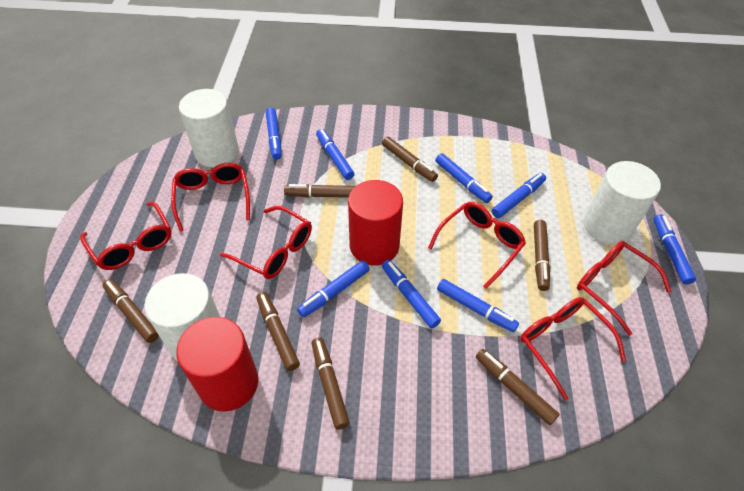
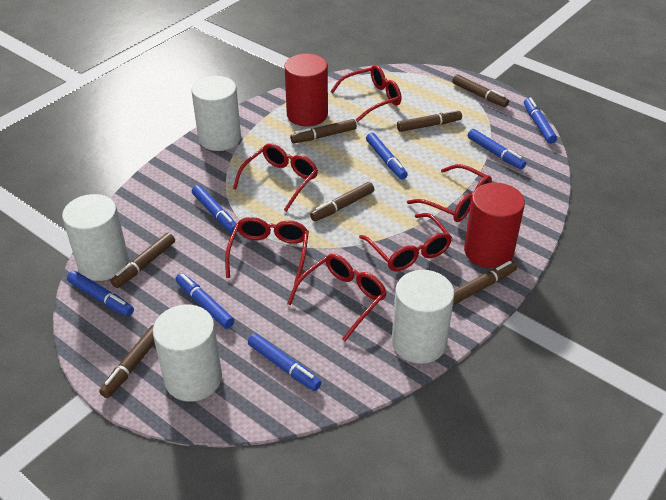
blue marker: 8 -> 7
white cylinder: 3 -> 4

